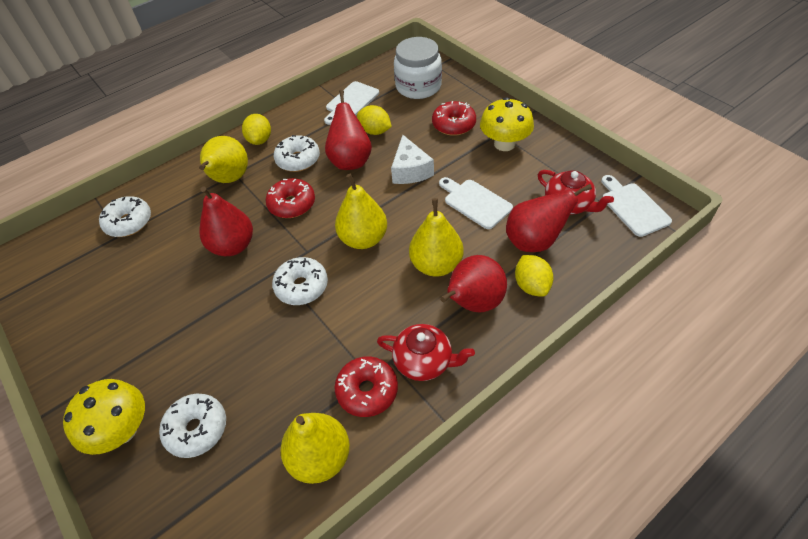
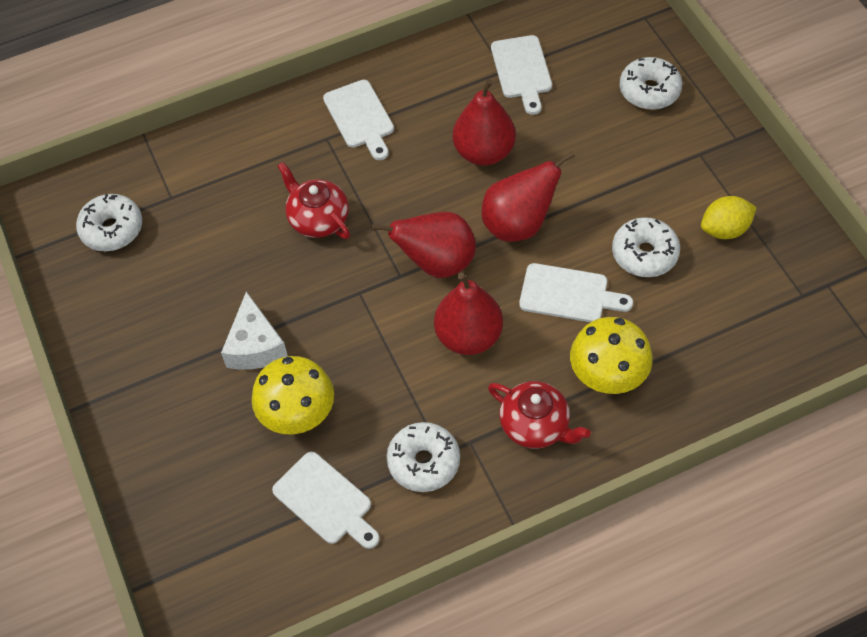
red donut: 3 -> 0
white cutting board: 3 -> 4
white jar: 1 -> 0
yellow lemon: 3 -> 1
yellow pear: 4 -> 0

